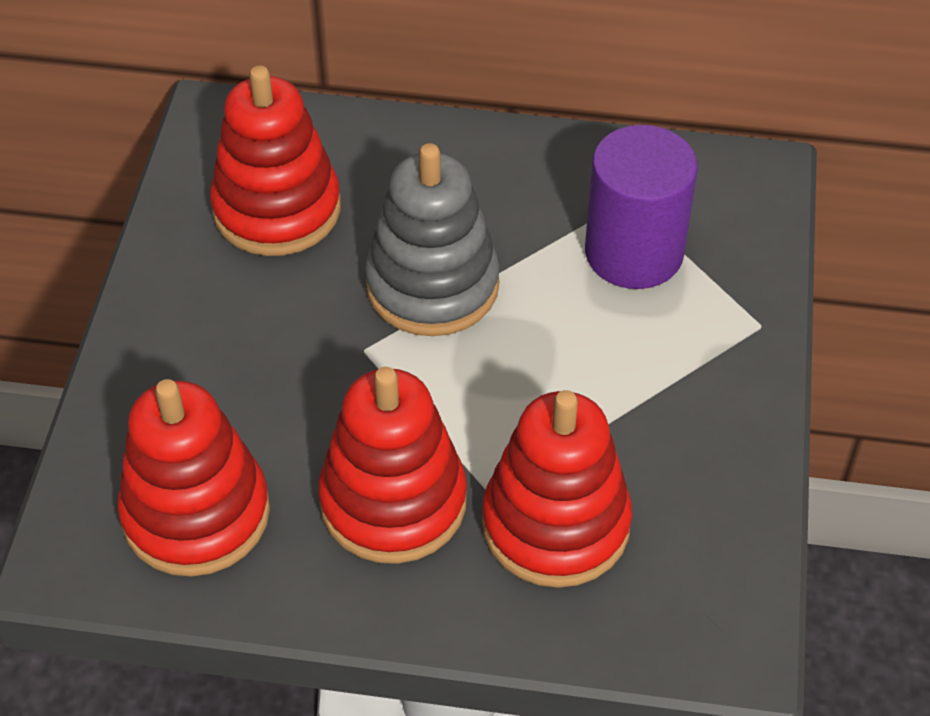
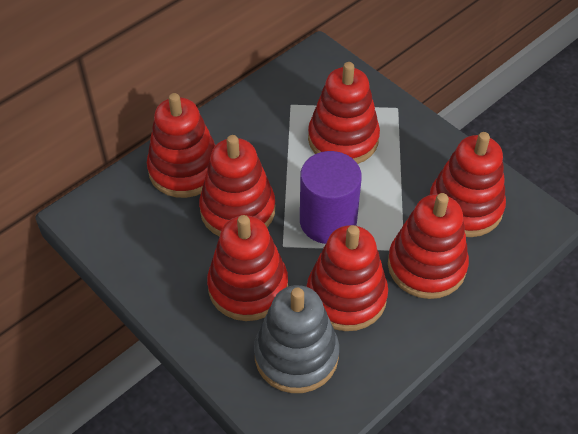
red stacking toy: 4 -> 7

